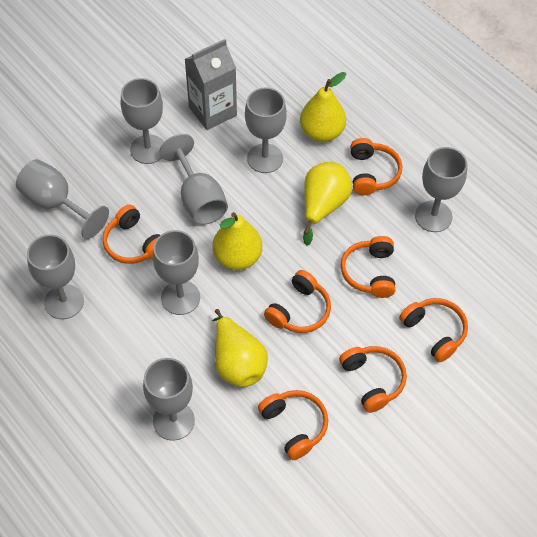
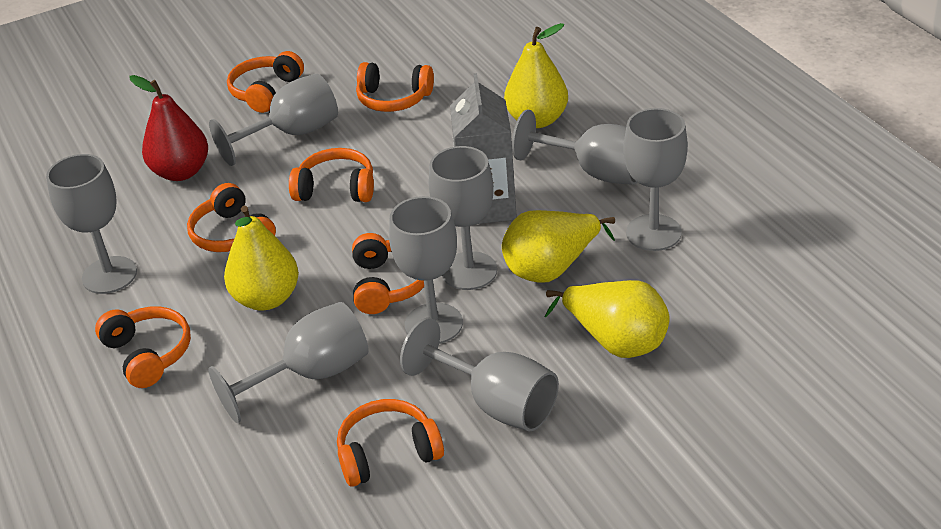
red pear: 0 -> 1

